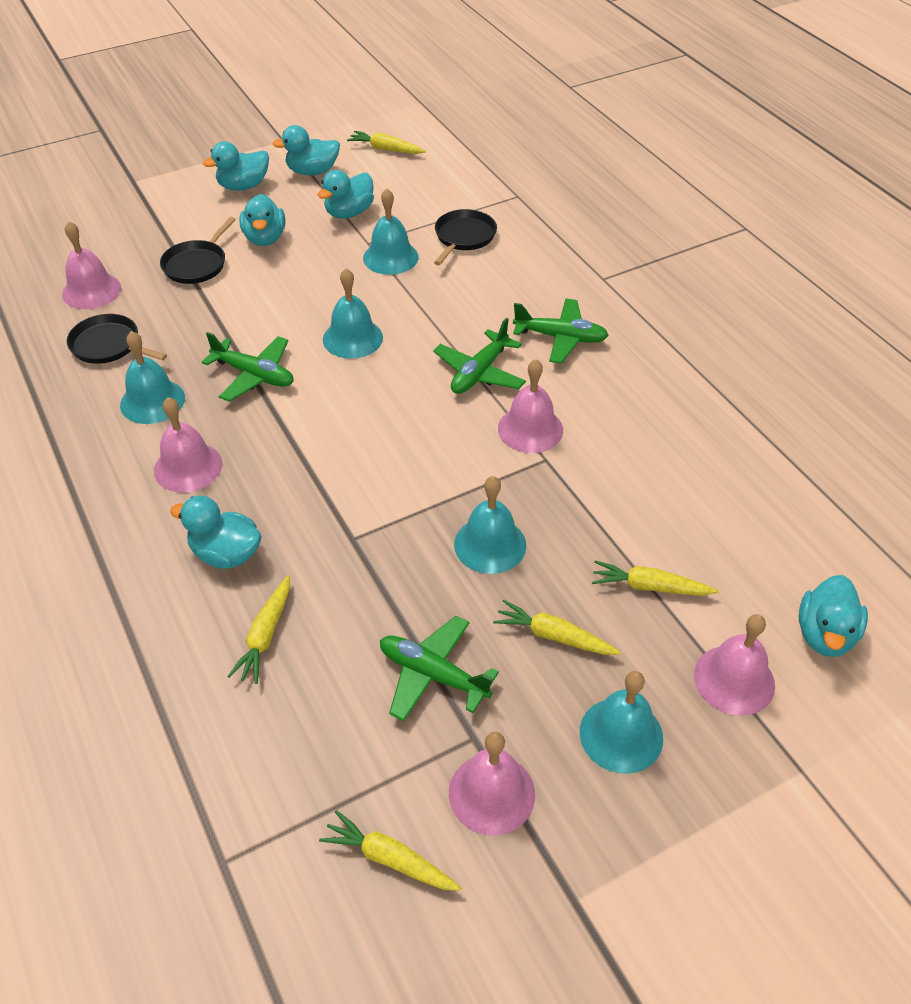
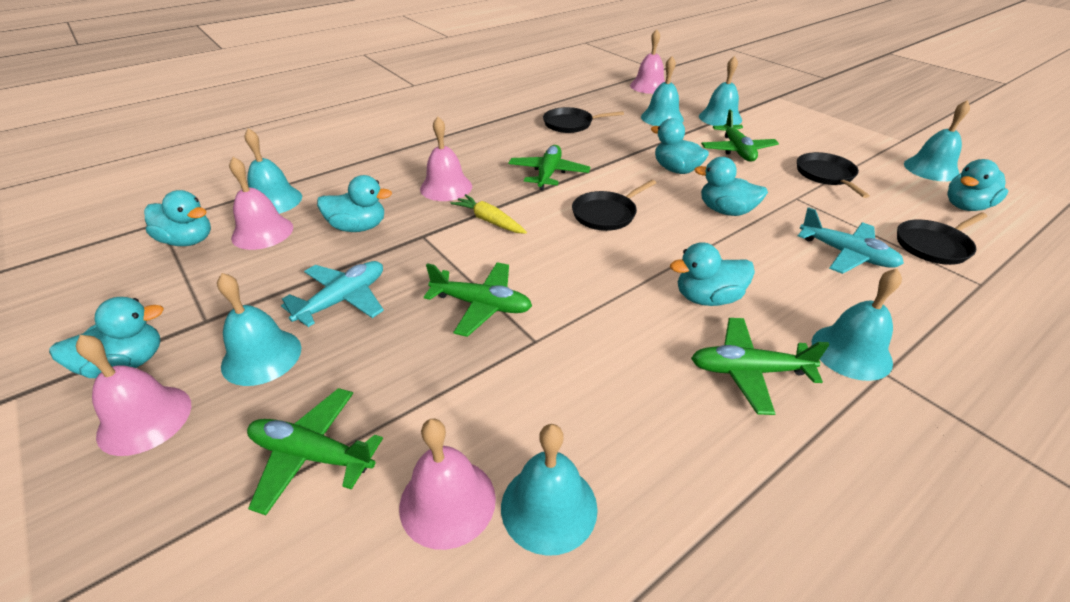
black pan: 3 -> 4
green plane: 4 -> 5
turquoise bell: 5 -> 7
turquoise duck: 6 -> 7
turquoise plane: 0 -> 2
yellow carrot: 5 -> 1

